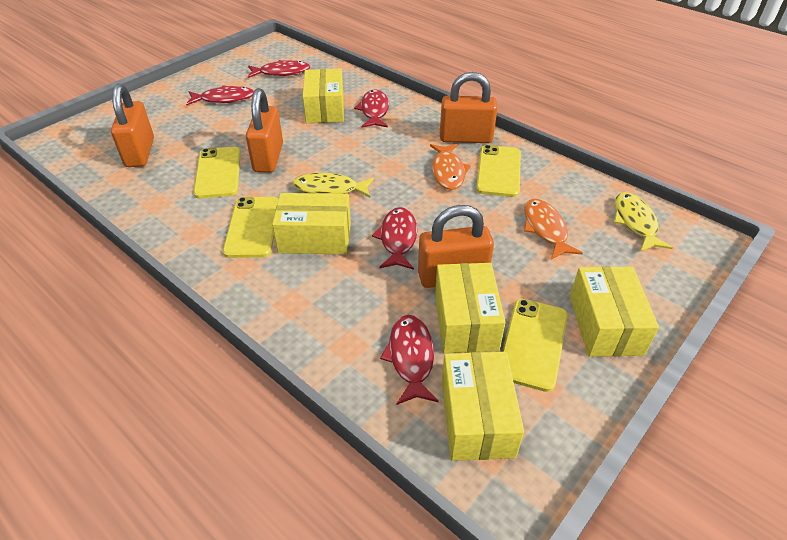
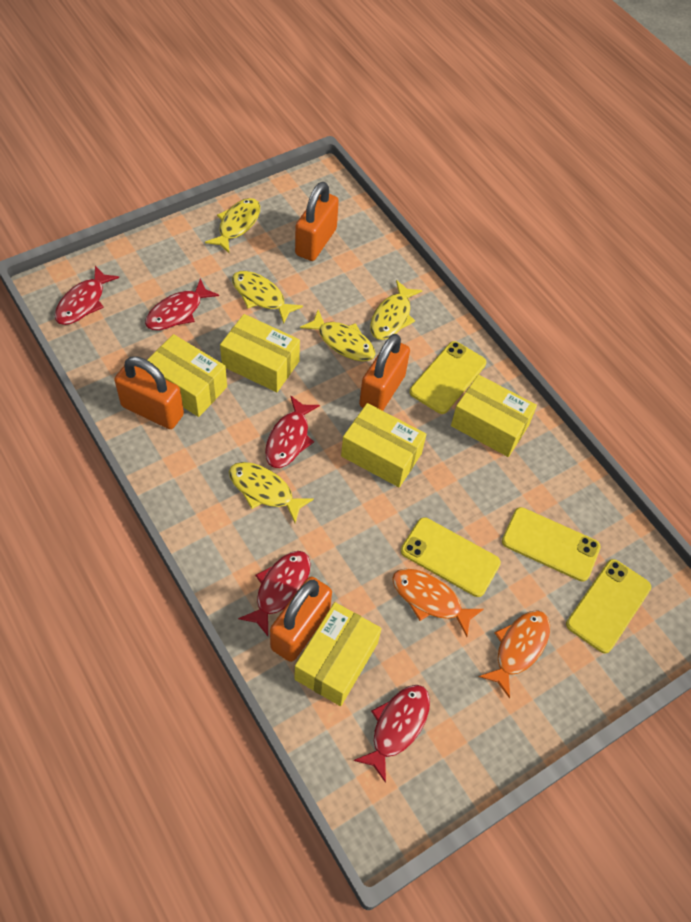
yellow fish: 2 -> 5

